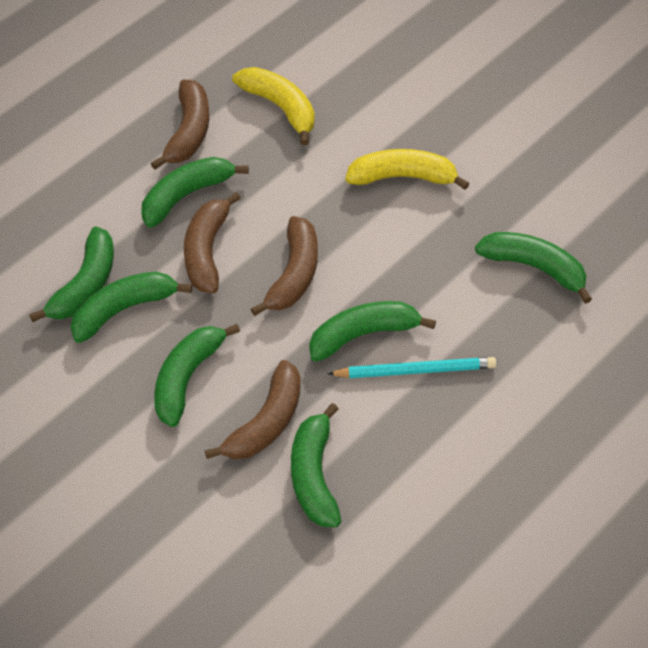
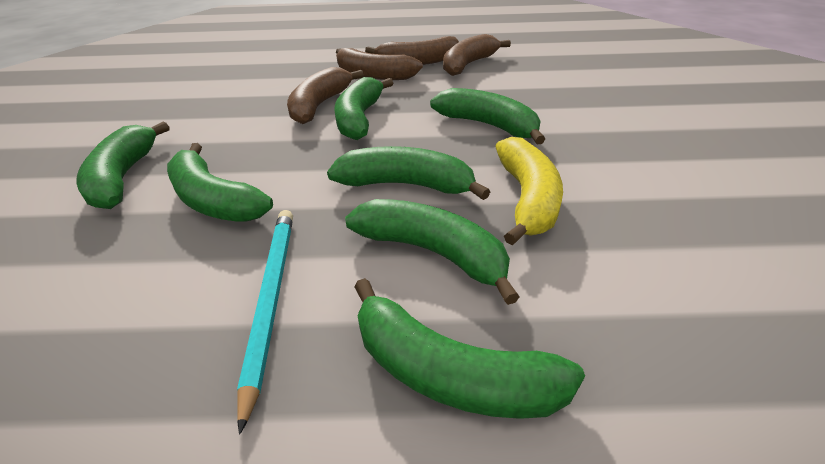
yellow banana: 2 -> 1

